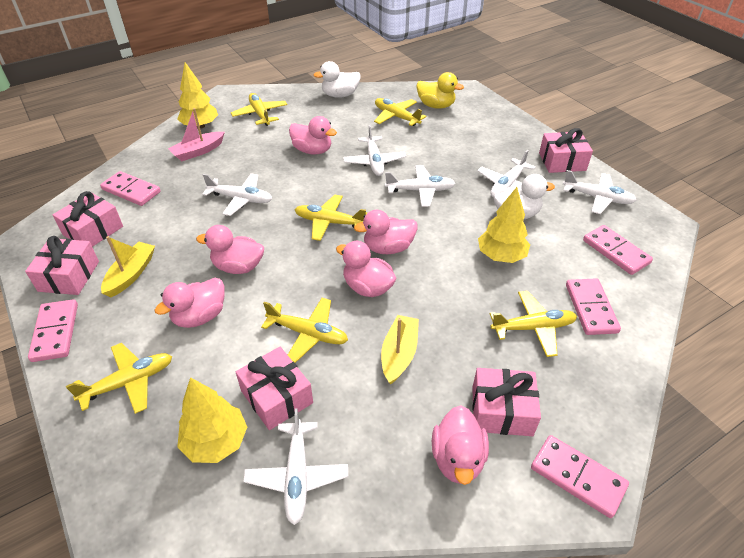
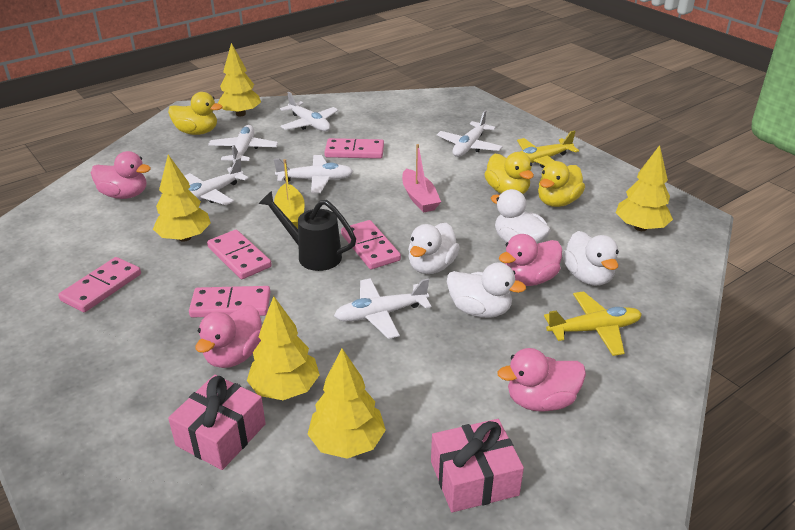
black watering can: 0 -> 1
pink duck: 6 -> 4
pink gift: 5 -> 2
white duck: 2 -> 4
yellow boat: 2 -> 1
yellow duck: 1 -> 3
yellow plane: 6 -> 2
yellow tree: 3 -> 5

